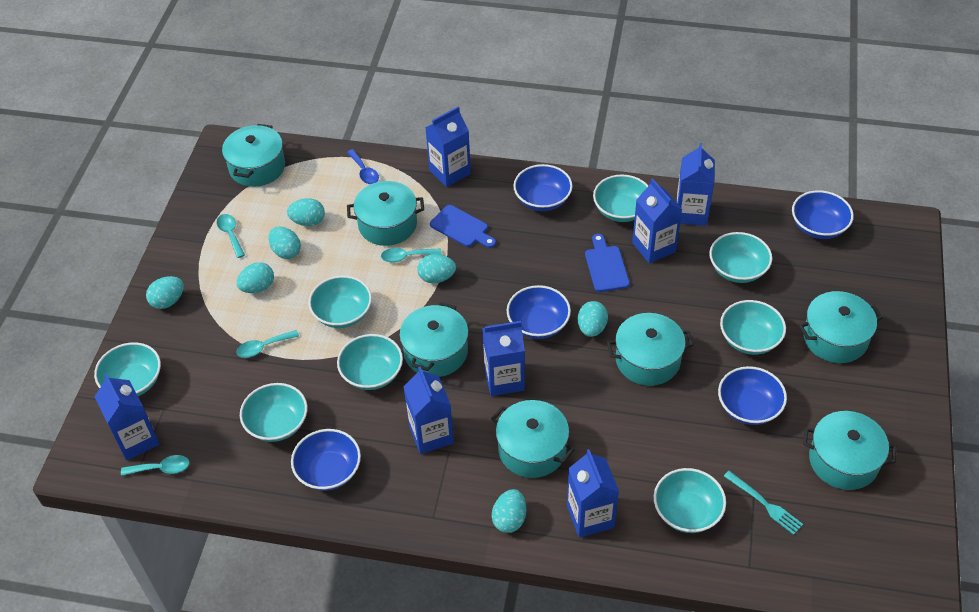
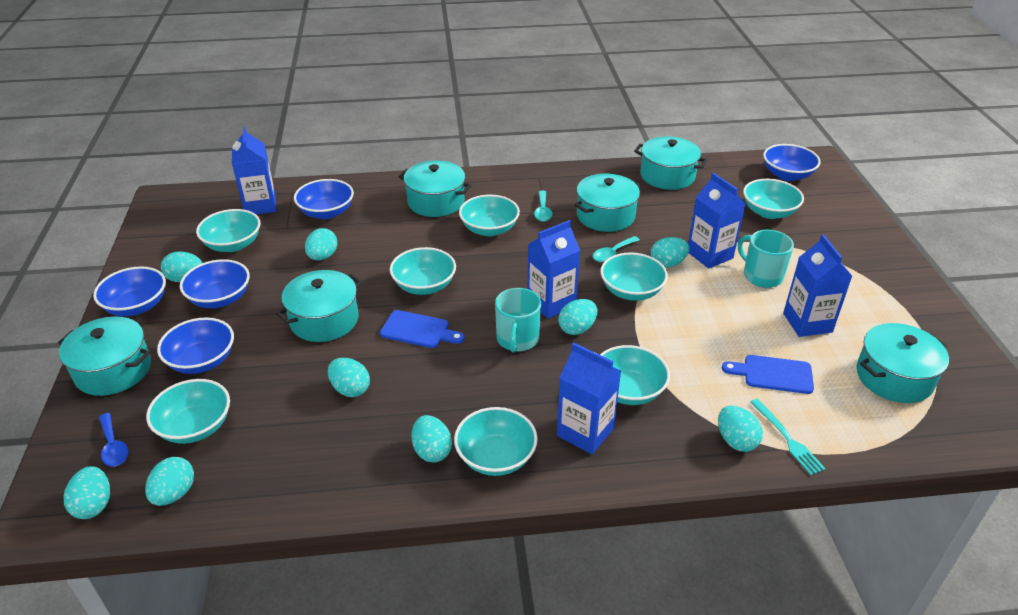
blue carton: 7 -> 5
turquoise egg: 7 -> 9
turquoise mug: 0 -> 2
turquoise pot: 7 -> 6
turquoise spoon: 4 -> 2

